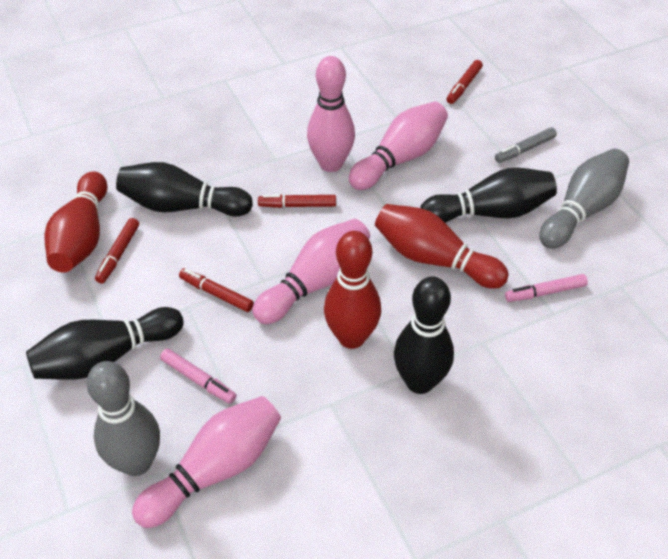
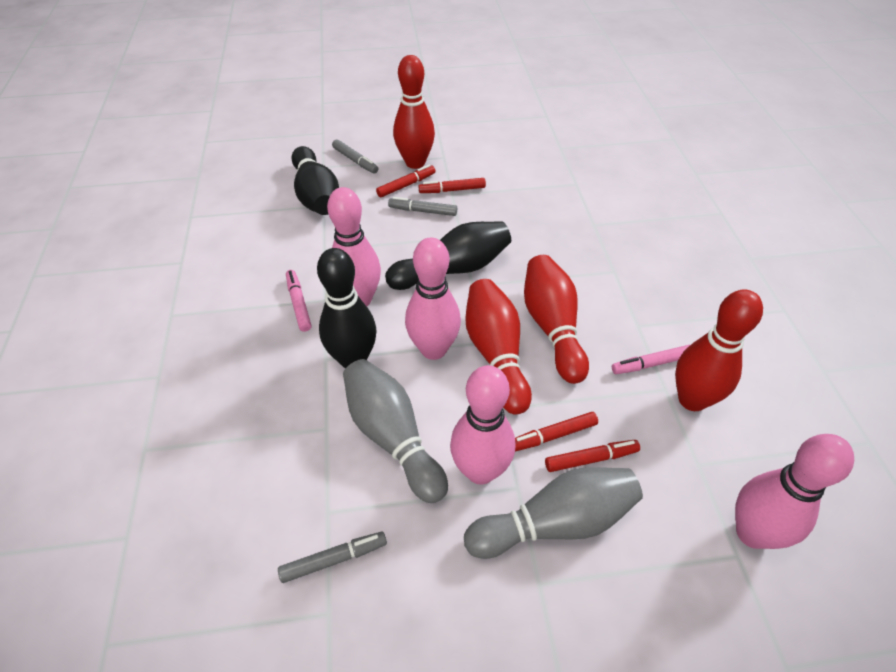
black bowling pin: 4 -> 3
grey marker: 1 -> 3
red bowling pin: 3 -> 4

